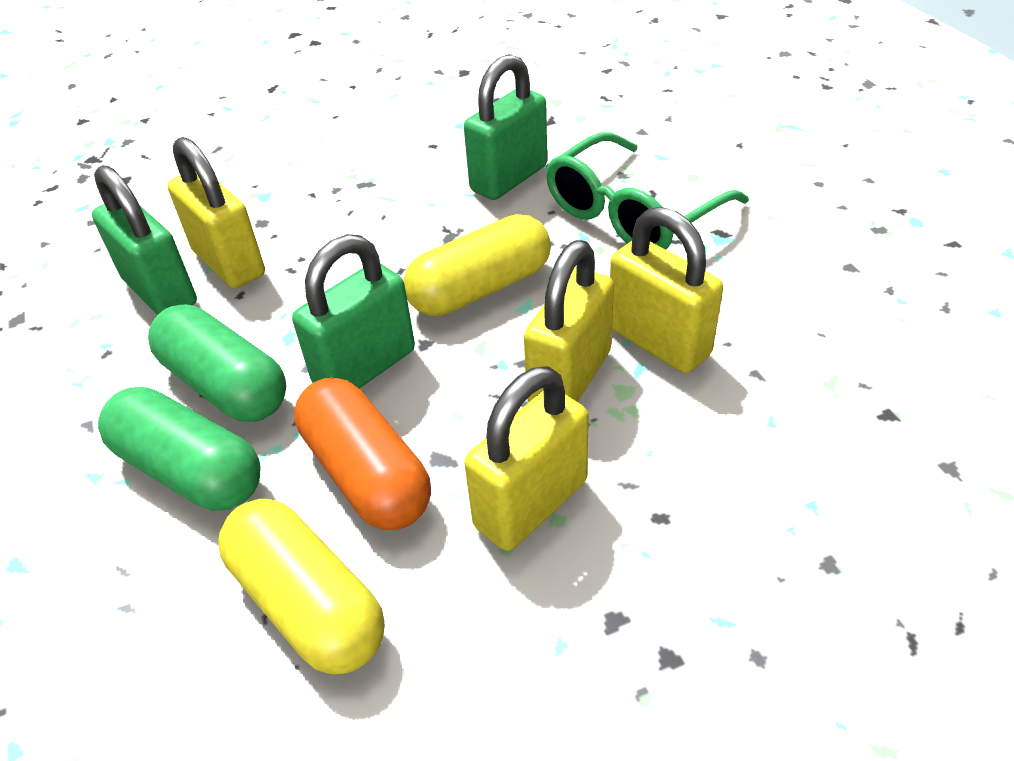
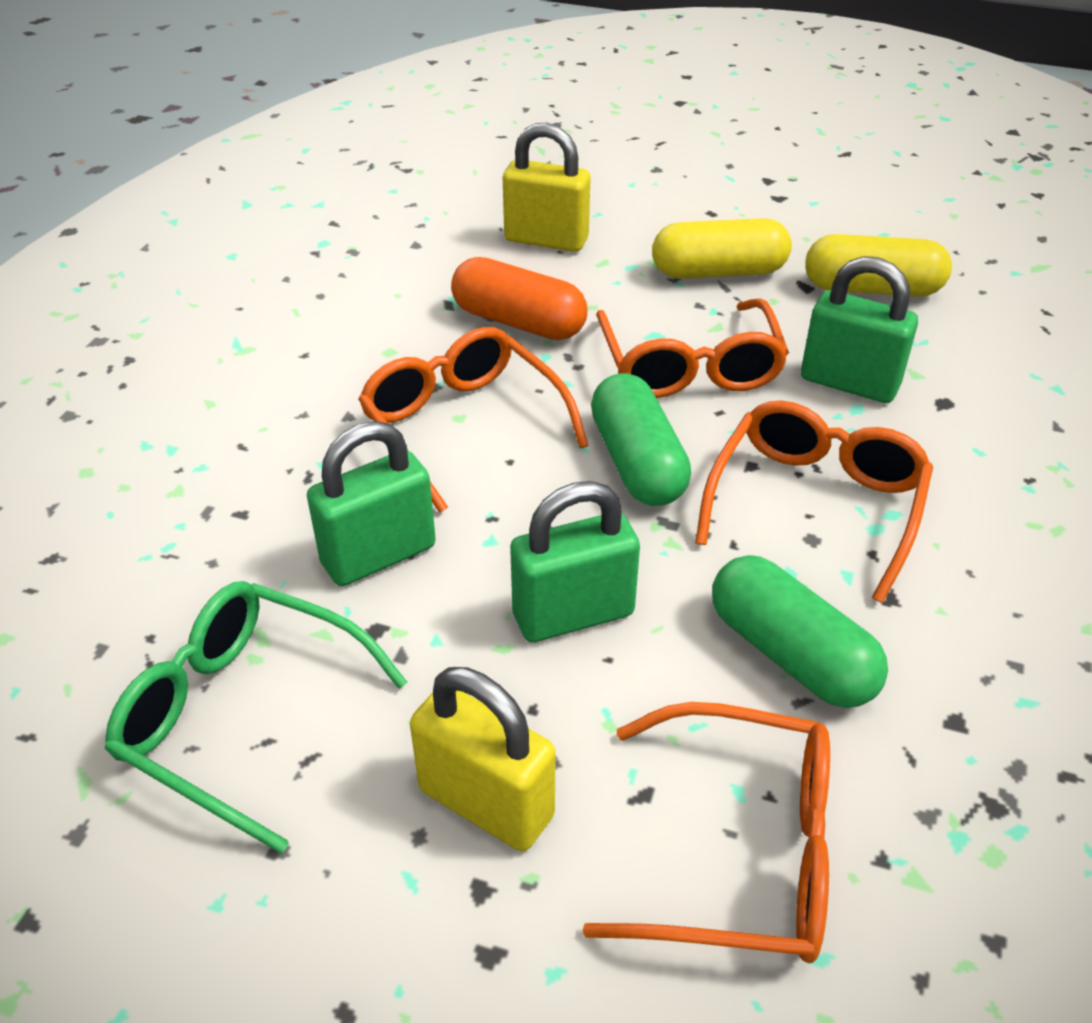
orange glasses: 0 -> 4
yellow padlock: 4 -> 2

